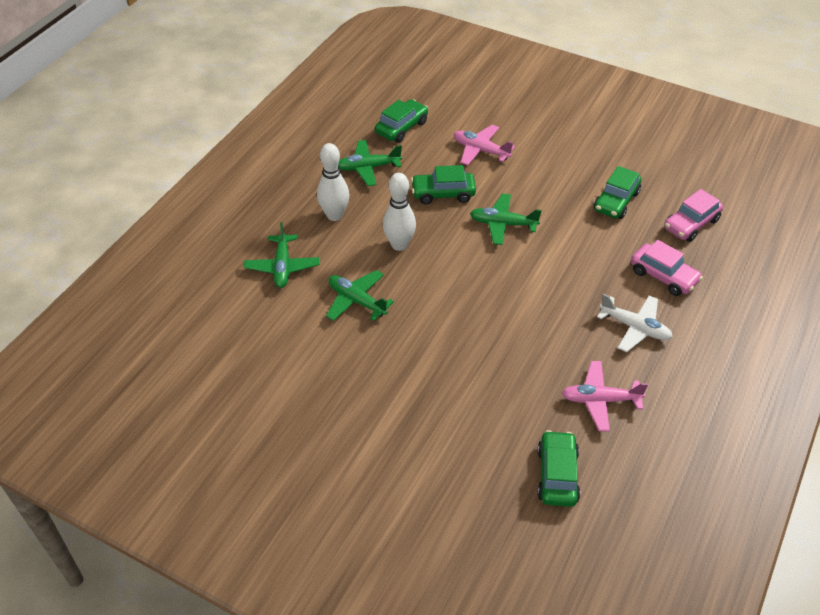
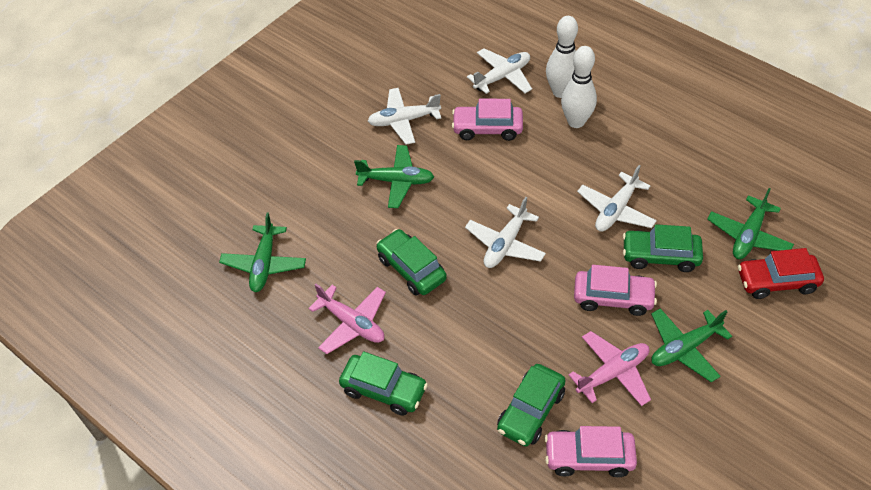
pink car: 2 -> 3
red car: 0 -> 1
white plane: 1 -> 4

